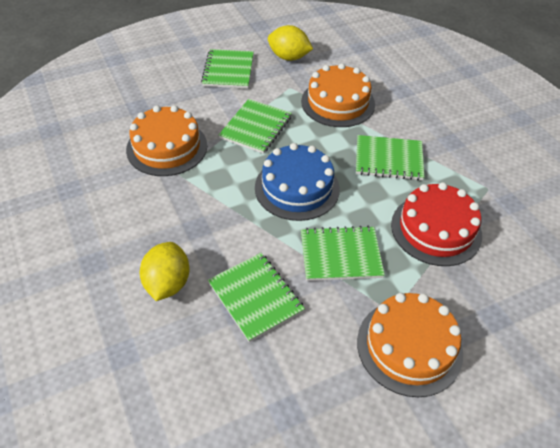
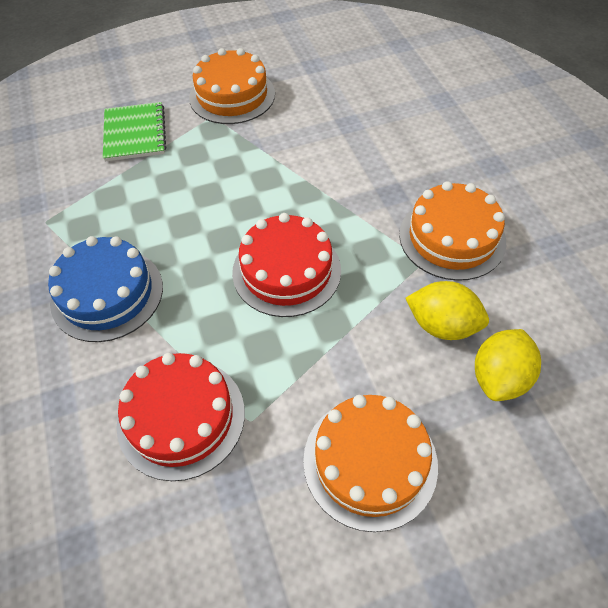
green notebook: 5 -> 1
red cake: 1 -> 2

